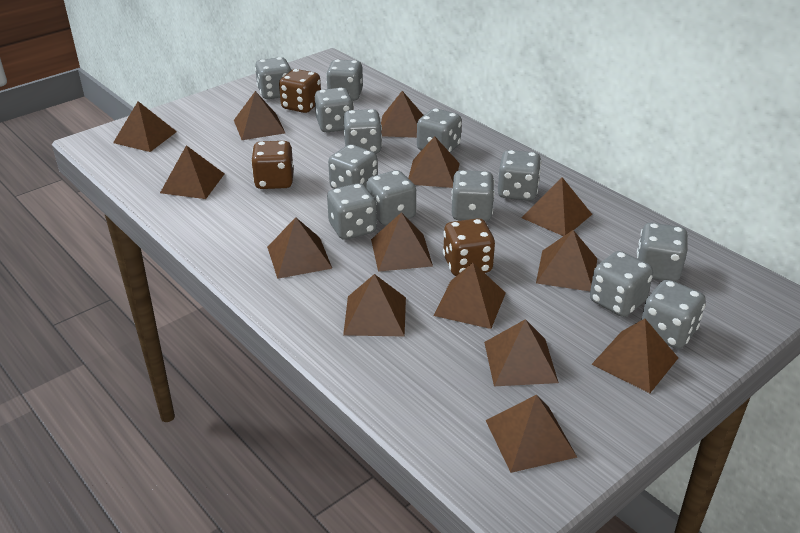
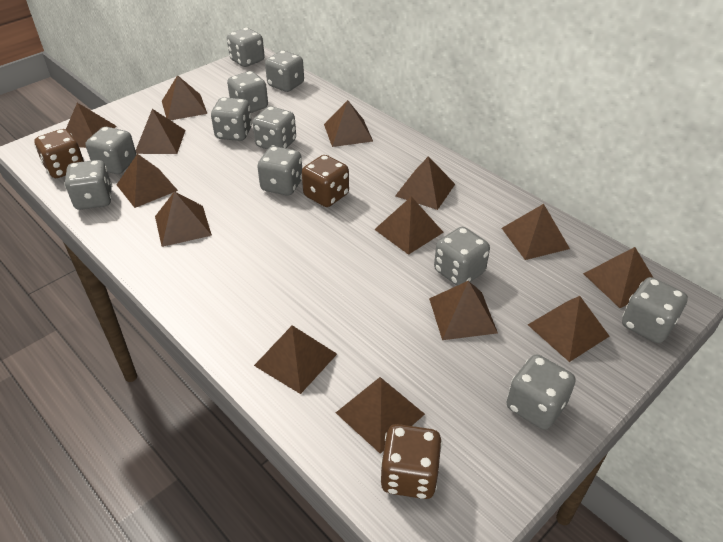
grey dice: 13 -> 11

